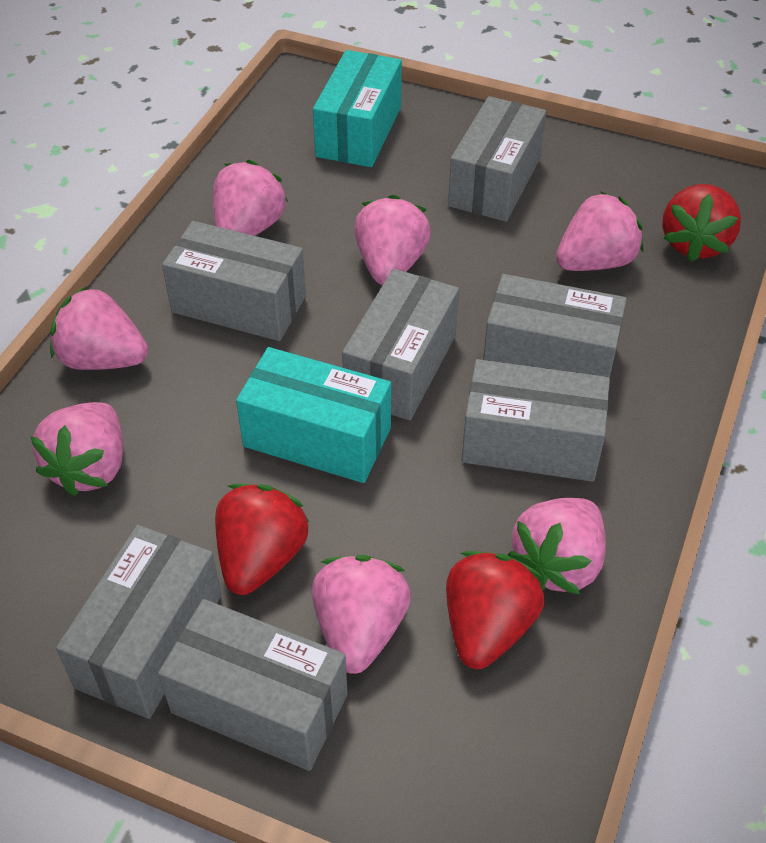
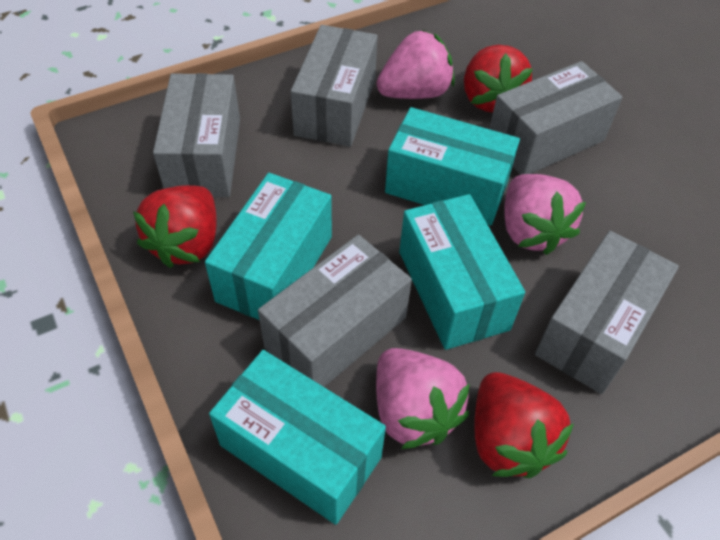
grey box: 7 -> 5
pink strawberry: 7 -> 3
turquoise box: 2 -> 4

